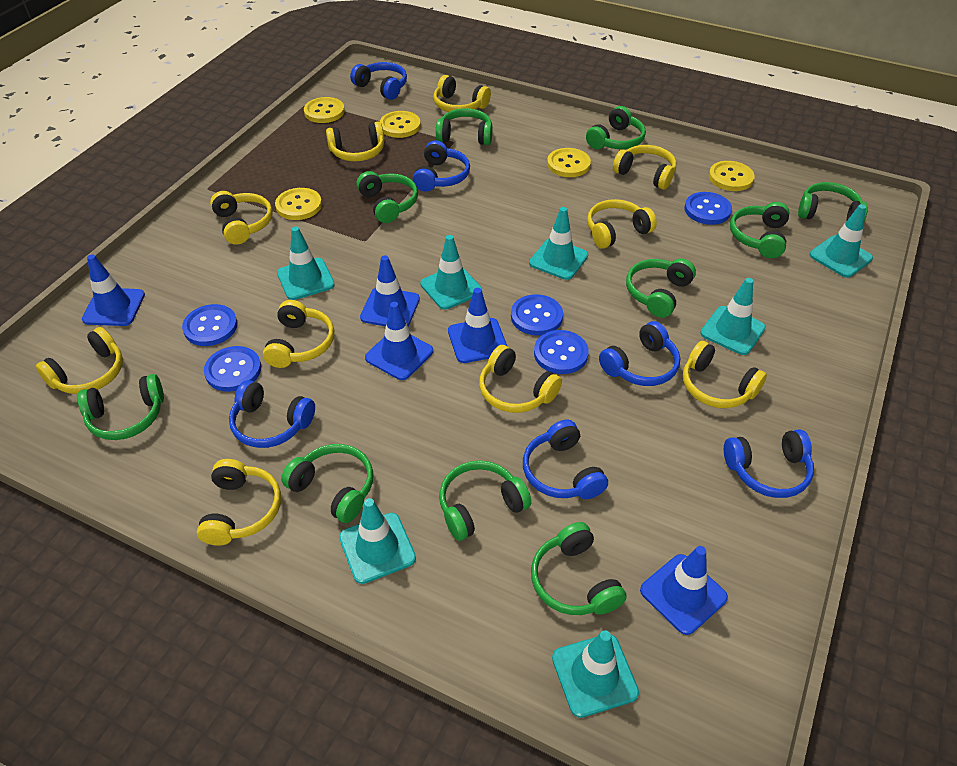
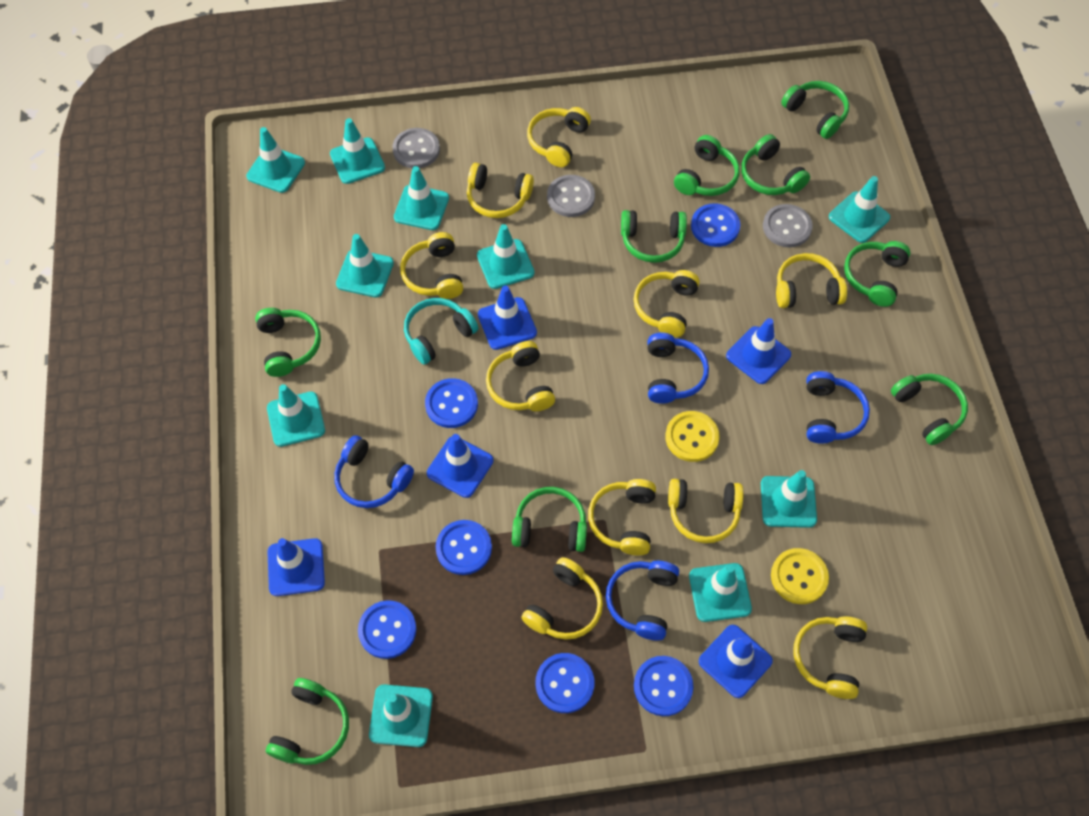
blue button: 5 -> 6
blue headphones: 6 -> 4
green headphones: 10 -> 9
grey button: 0 -> 3
turquoise headphones: 0 -> 1
turquoise traffic cone: 7 -> 10
yellow button: 5 -> 2

